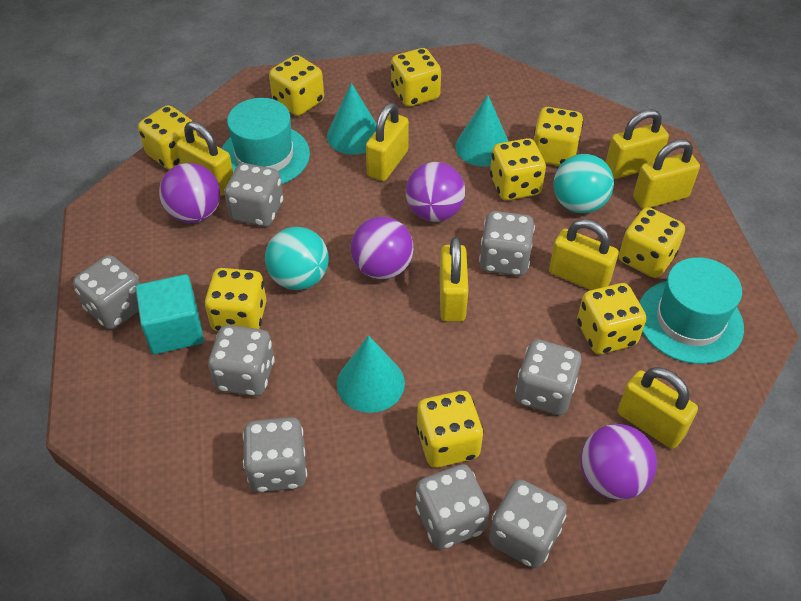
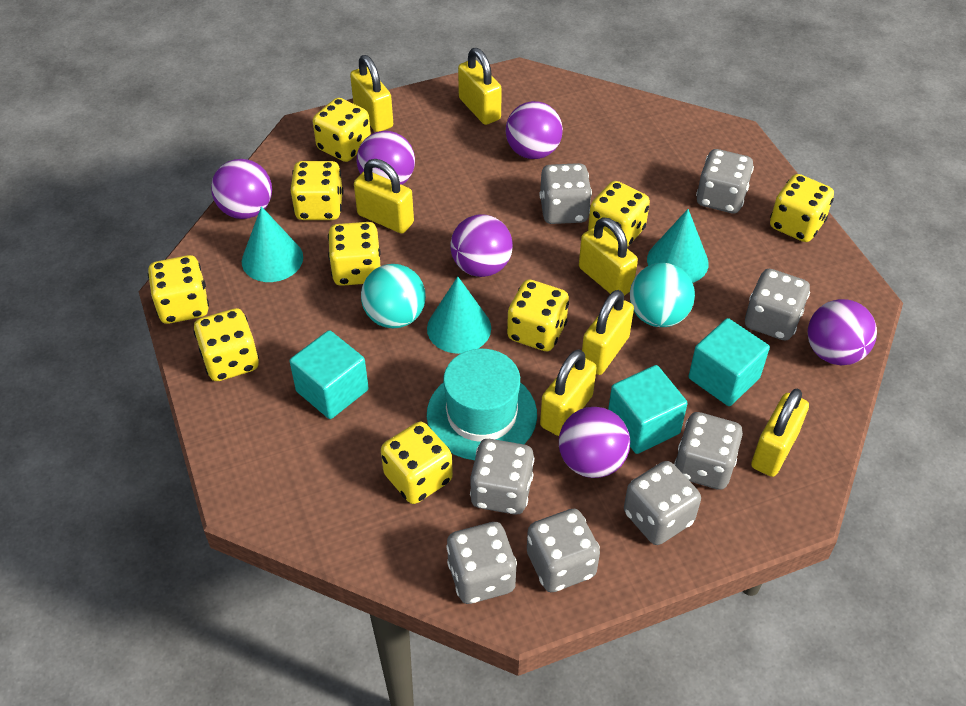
purple ball: 4 -> 6
turquoise cube: 1 -> 3
turquoise hat: 2 -> 1

